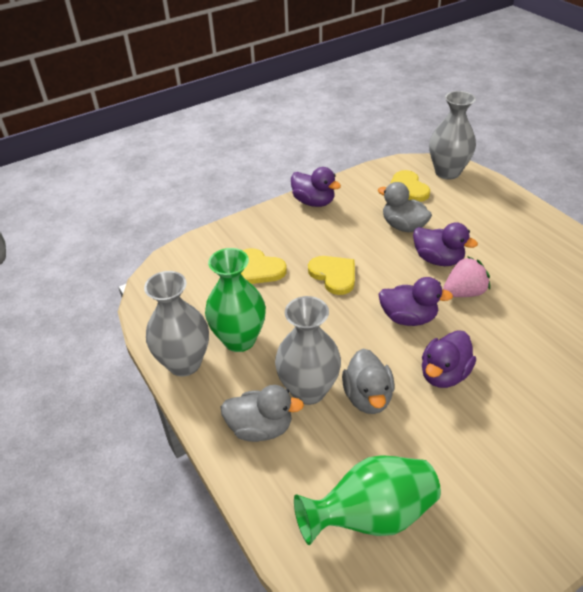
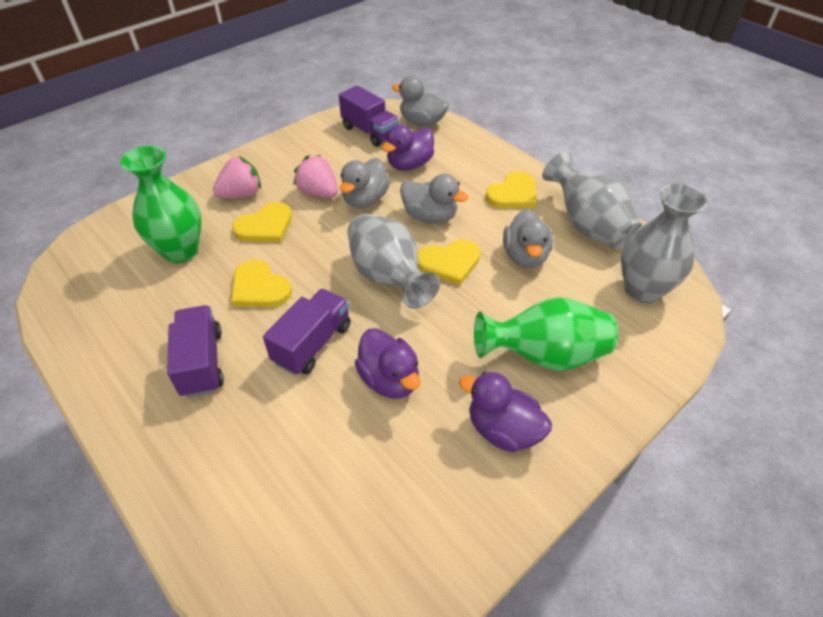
grey duck: 3 -> 4
pink strawberry: 1 -> 2
purple duck: 4 -> 3
purple truck: 0 -> 3
yellow heart: 3 -> 4

